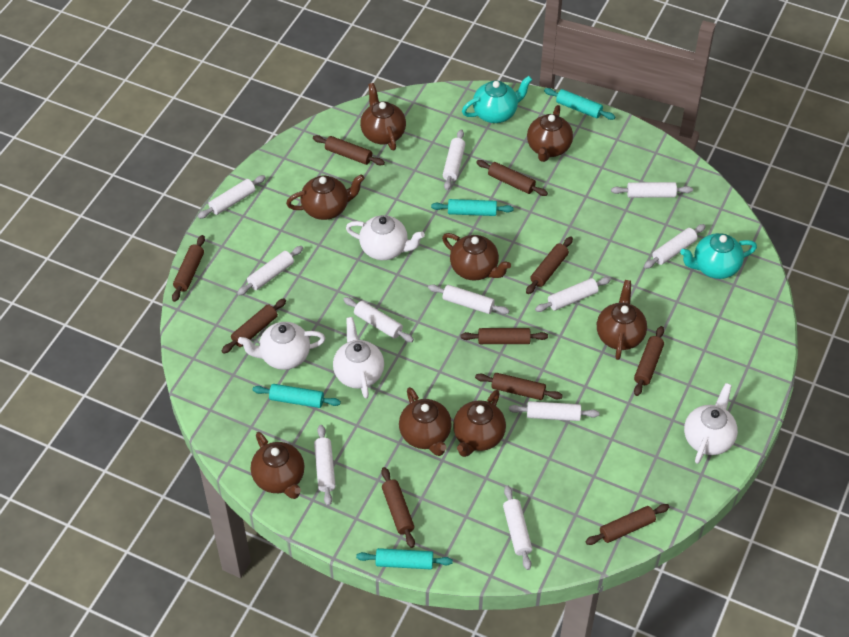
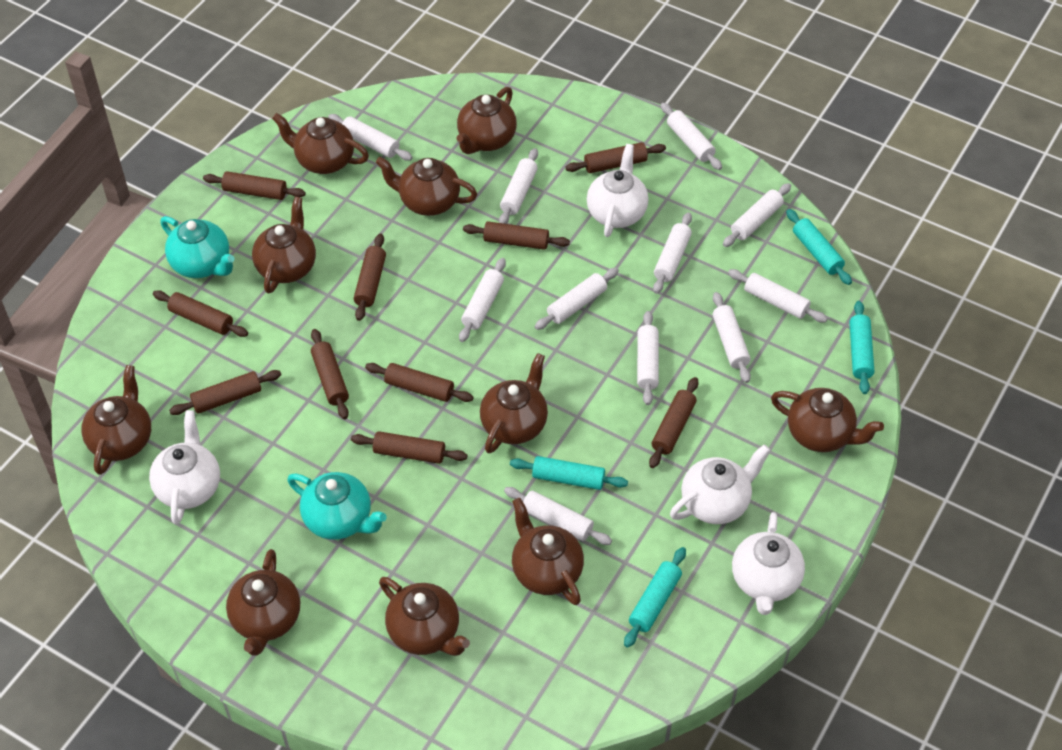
brown teapot: 8 -> 10

